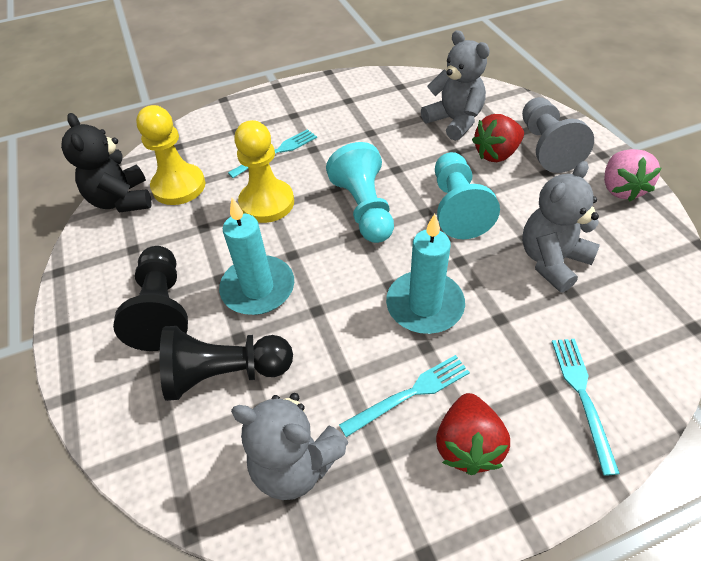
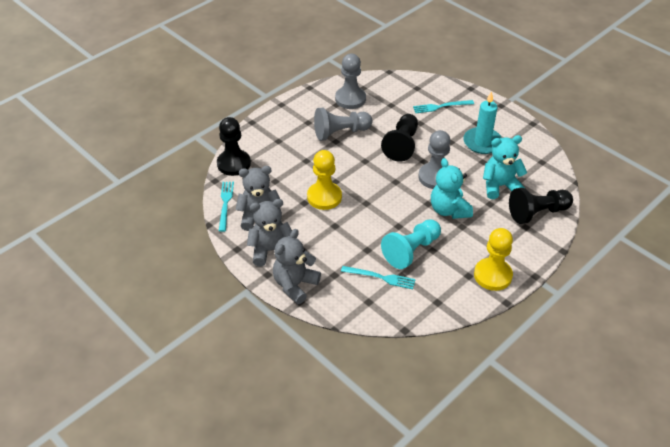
black pawn: 2 -> 3
black teddy bear: 1 -> 0
grey pawn: 1 -> 3
pink strawberry: 1 -> 0
red strawberry: 2 -> 0
turquoise candle: 2 -> 1
turquoise pawn: 2 -> 1
turquoise teddy bear: 0 -> 2

